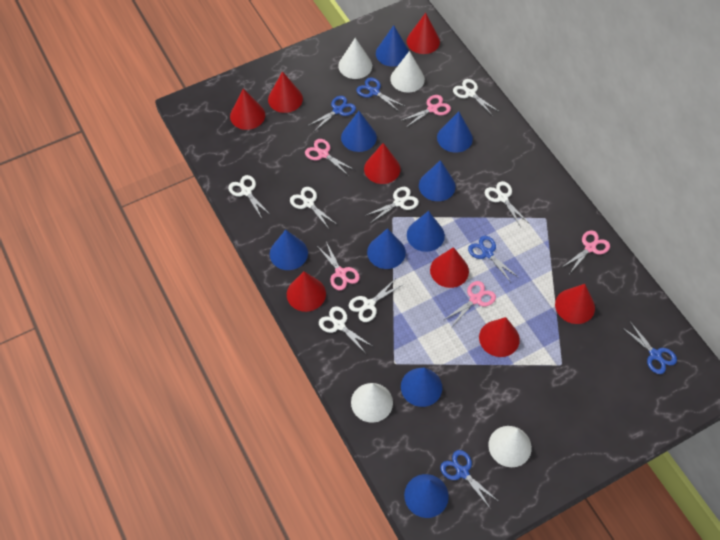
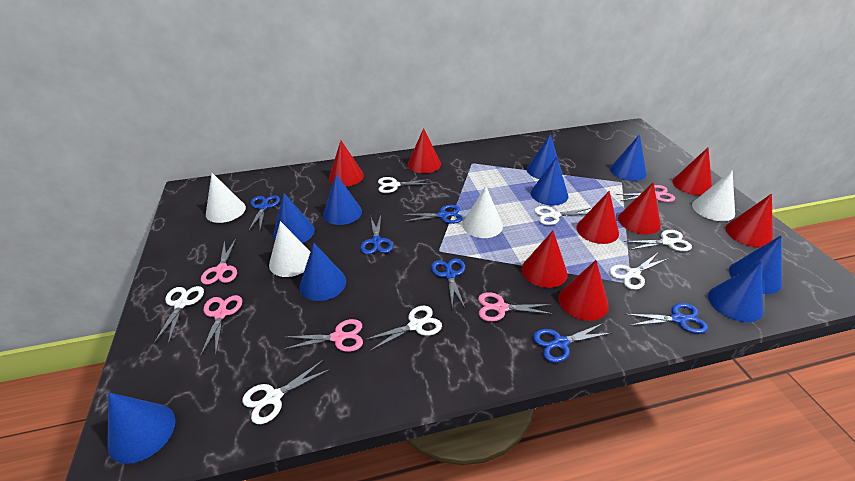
blue scissors: 5 -> 6

